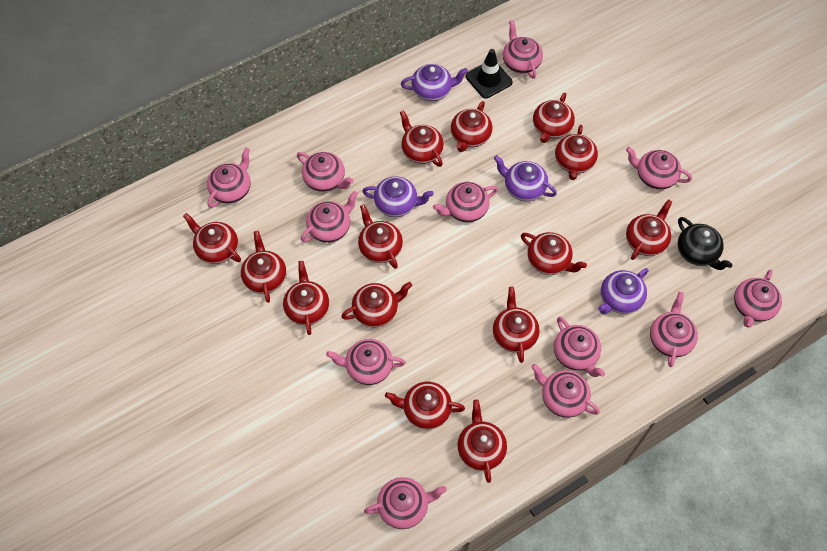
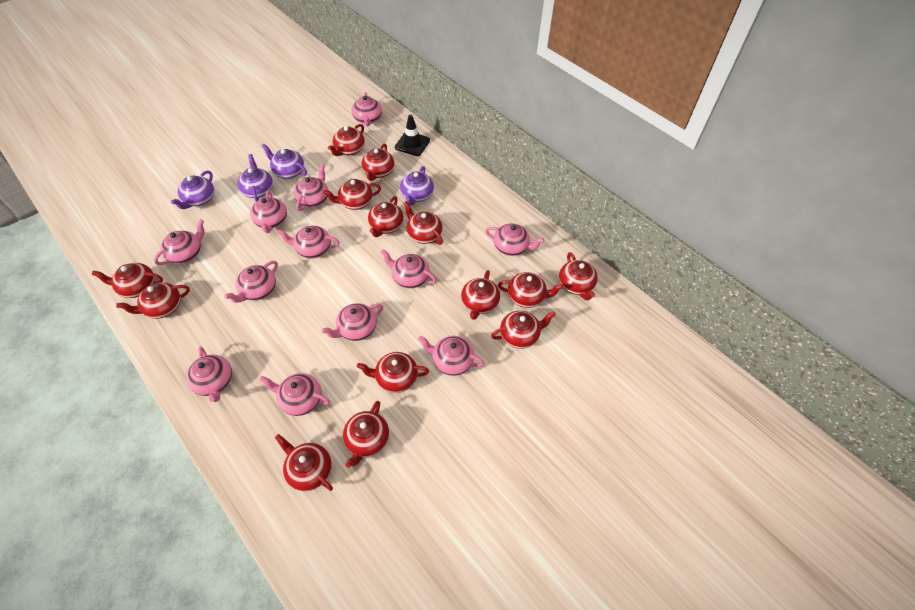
black teapot: 1 -> 0

